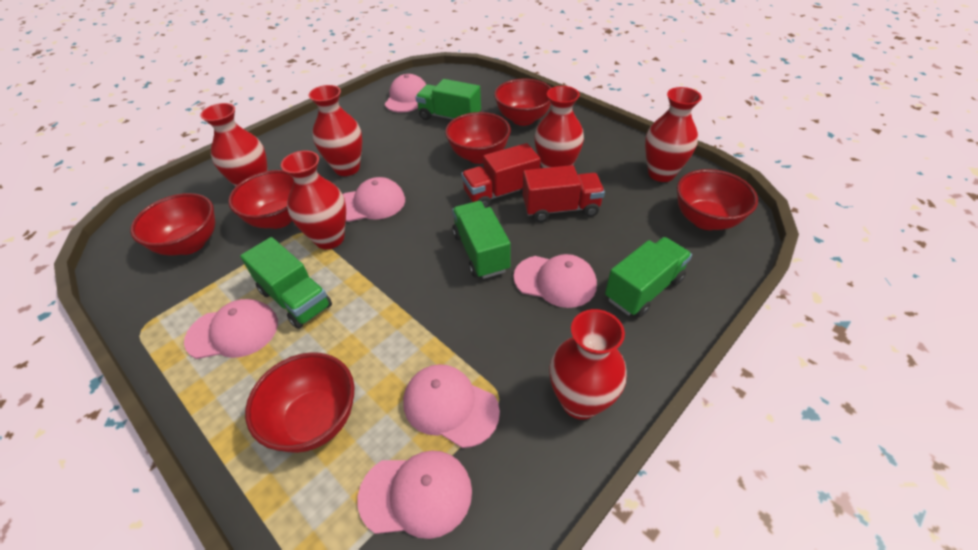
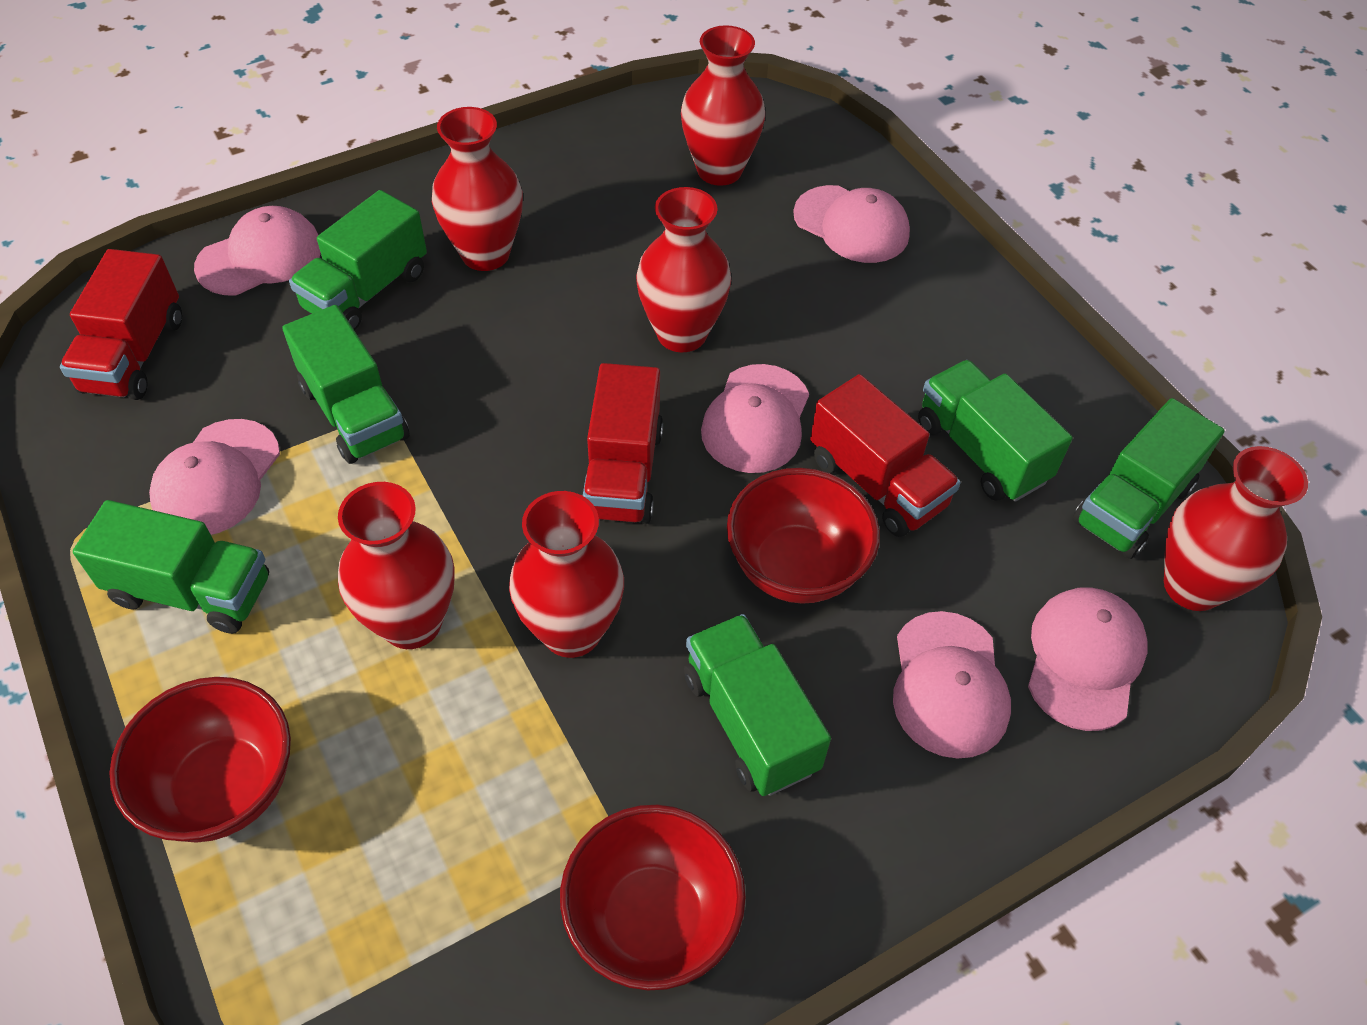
green truck: 4 -> 6
red bowl: 6 -> 3
red truck: 2 -> 3

